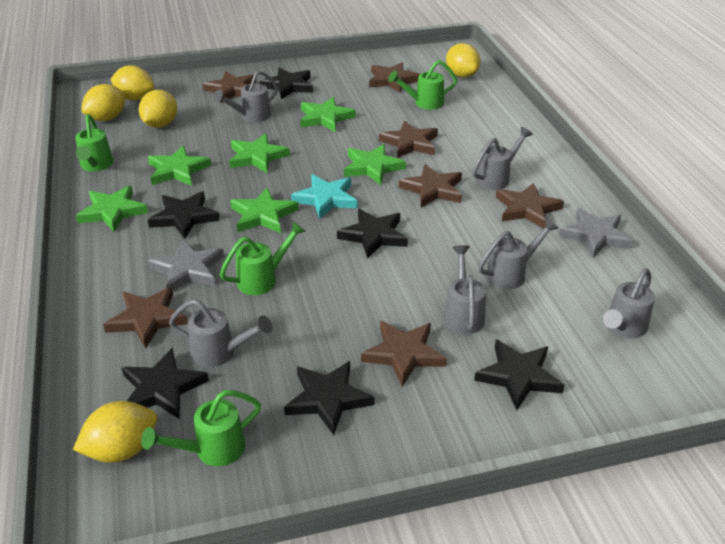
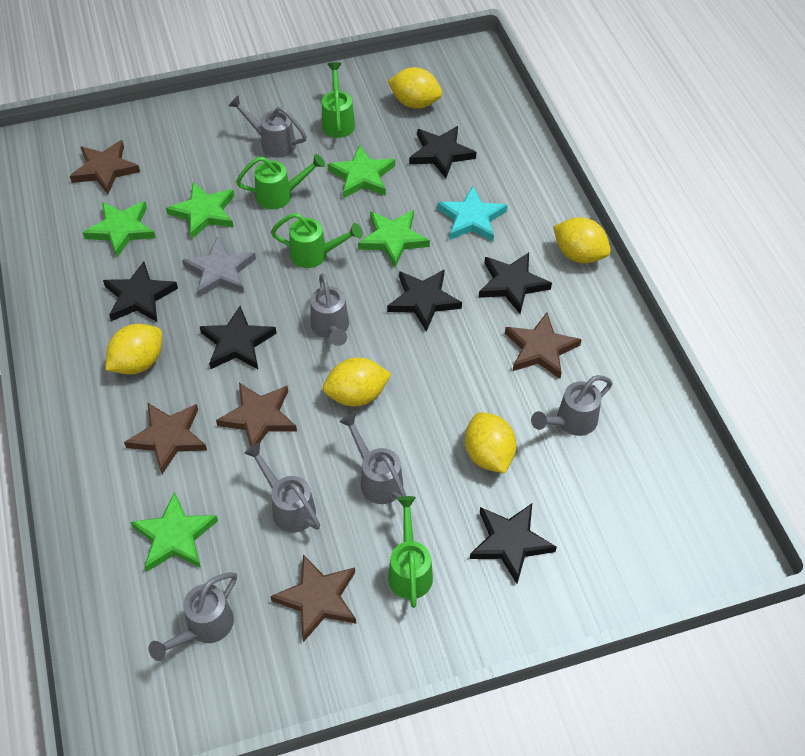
brown star: 7 -> 5
green star: 6 -> 5
grey star: 2 -> 1

